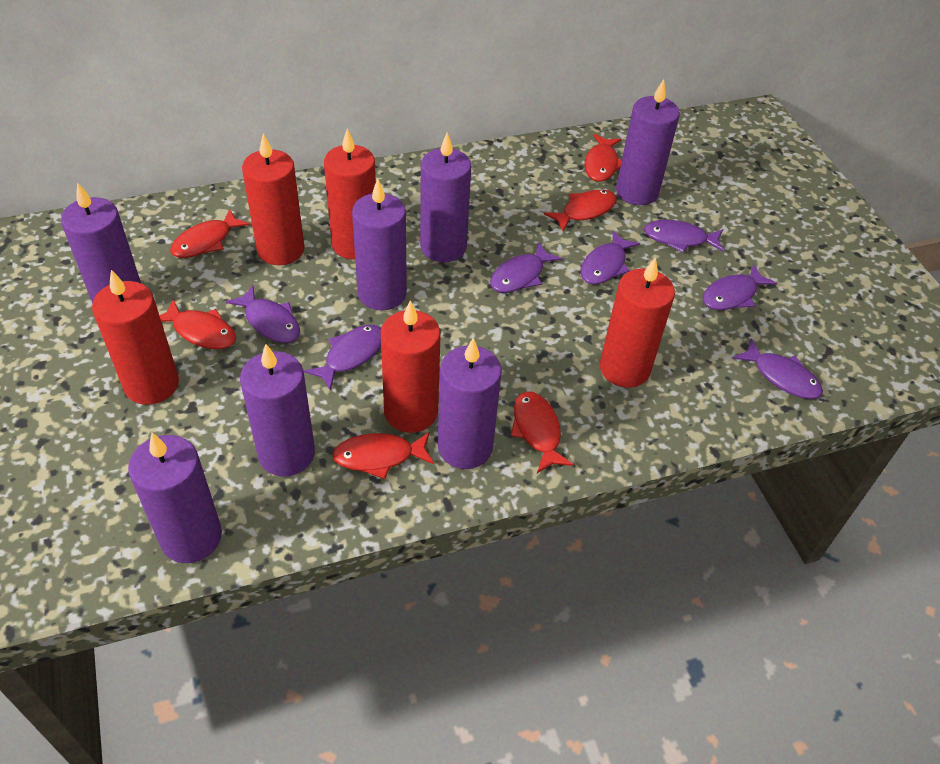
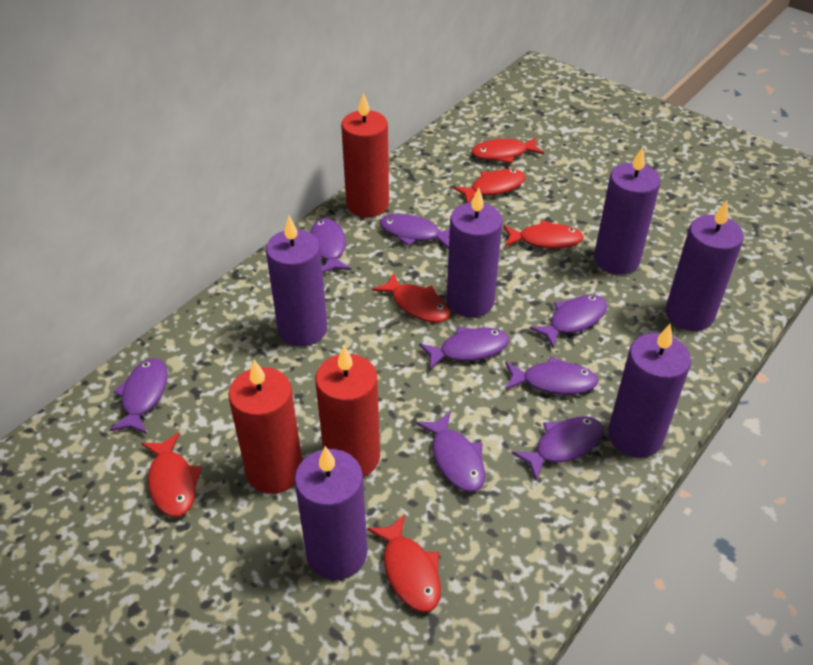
purple candle: 7 -> 6
purple fish: 7 -> 8
red candle: 5 -> 3

